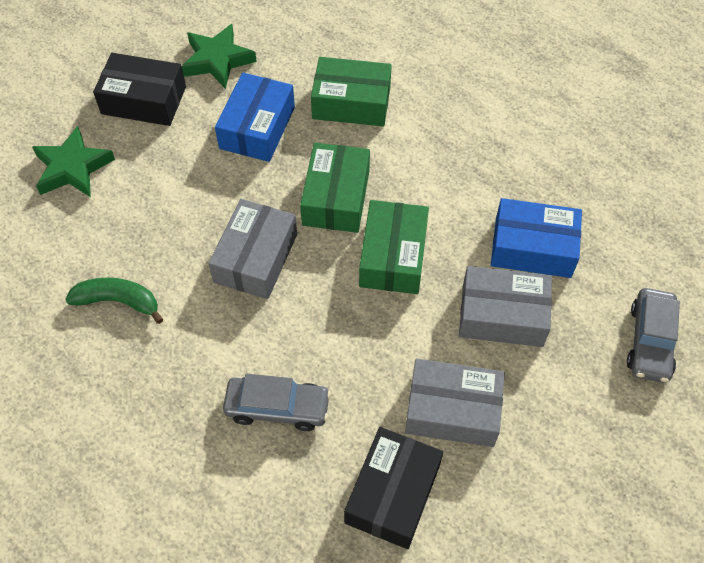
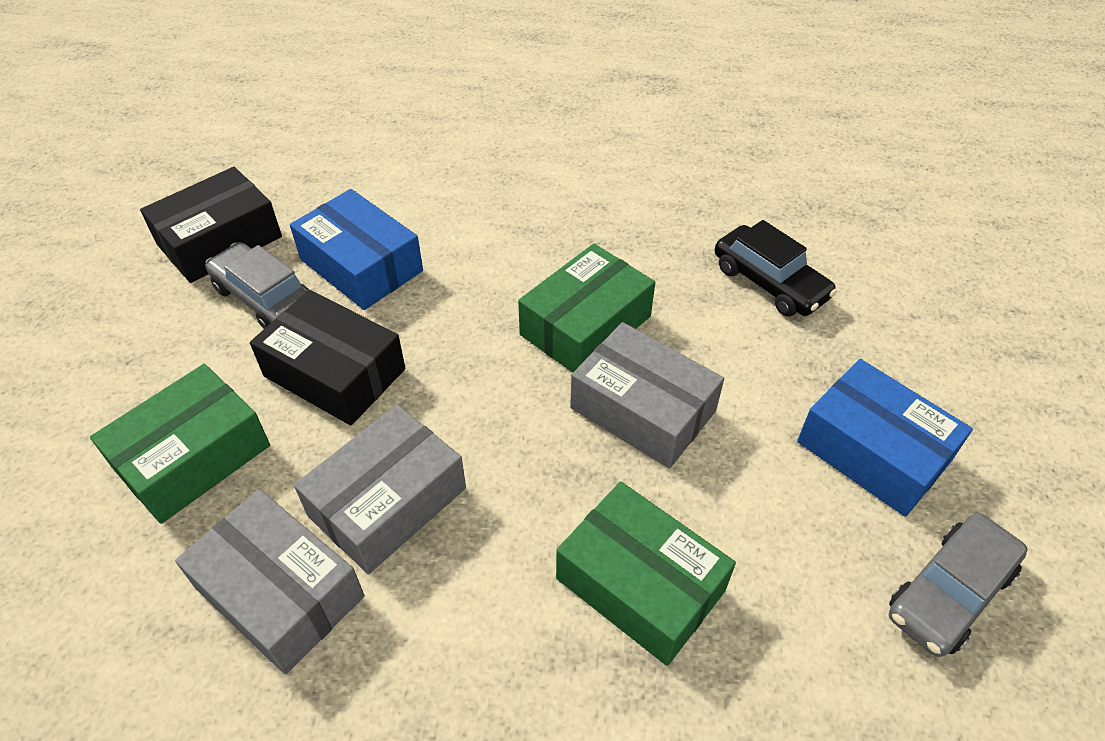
black car: 0 -> 1
green banana: 1 -> 0
green star: 2 -> 0

